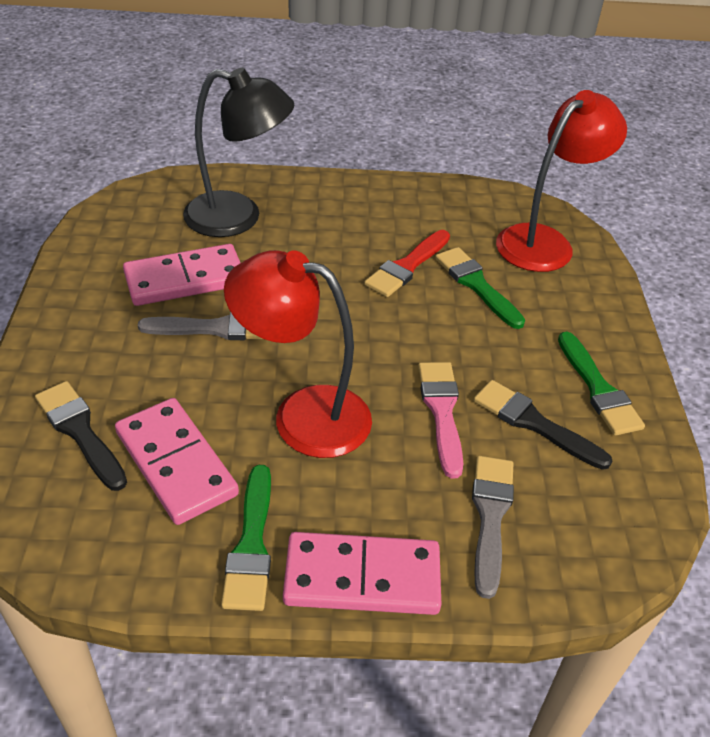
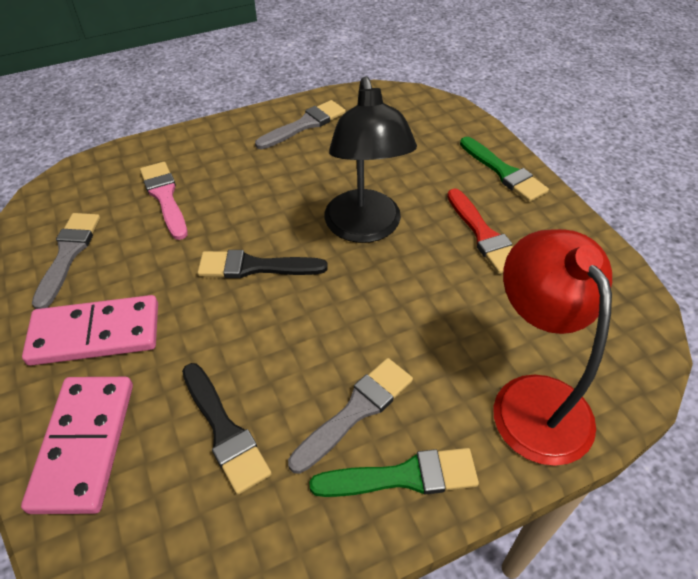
green brush: 3 -> 2
grey brush: 2 -> 3
pink domino: 3 -> 2
red lamp: 2 -> 1

